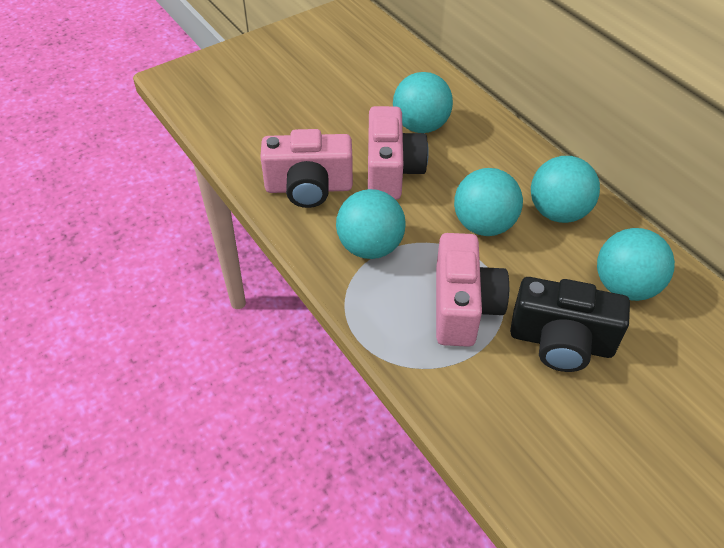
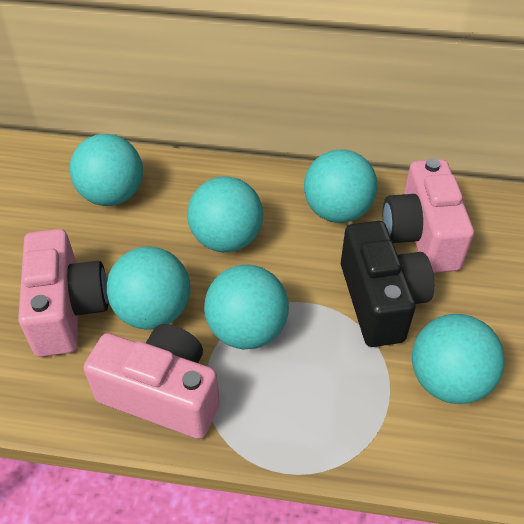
turquoise ball: 5 -> 6

